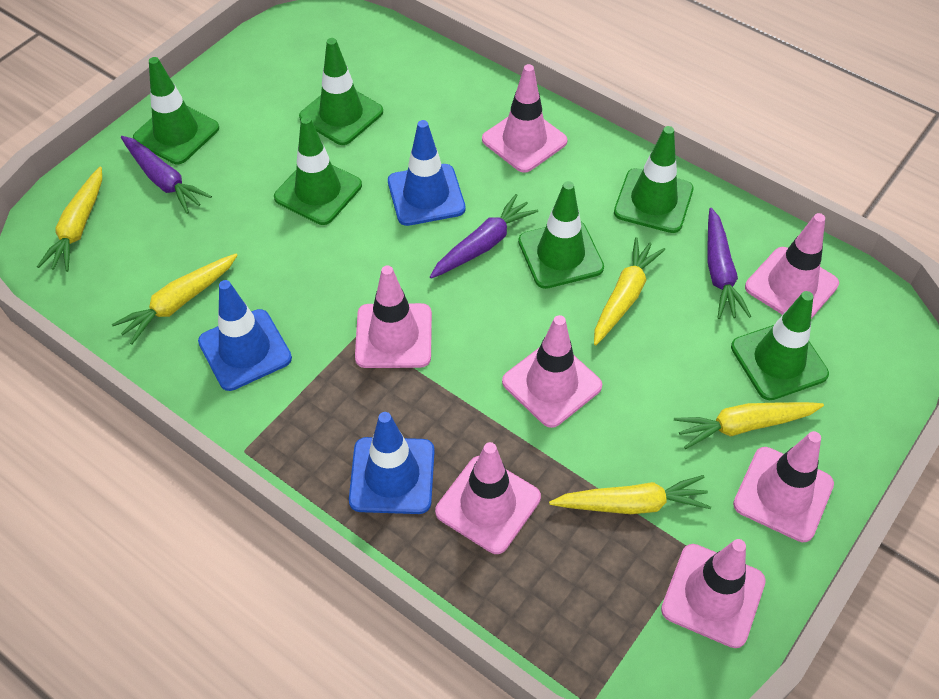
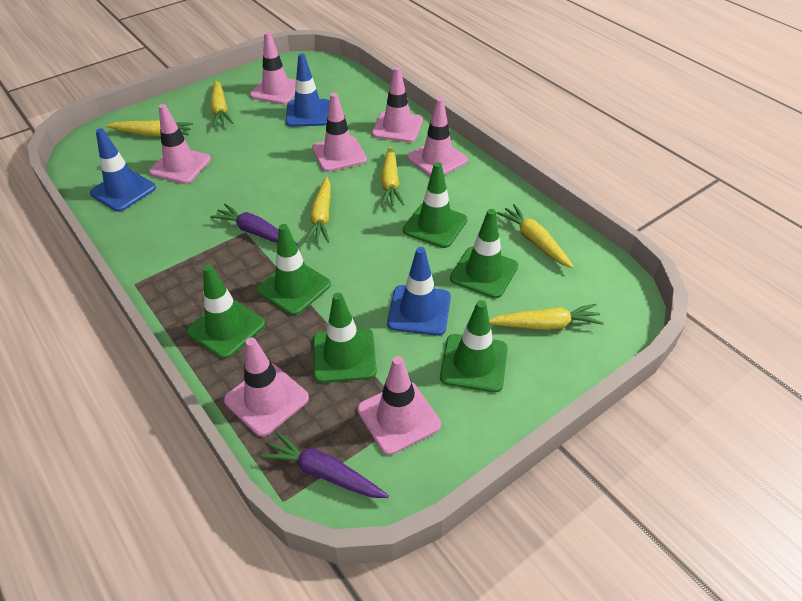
purple carrot: 3 -> 2
yellow carrot: 5 -> 6

